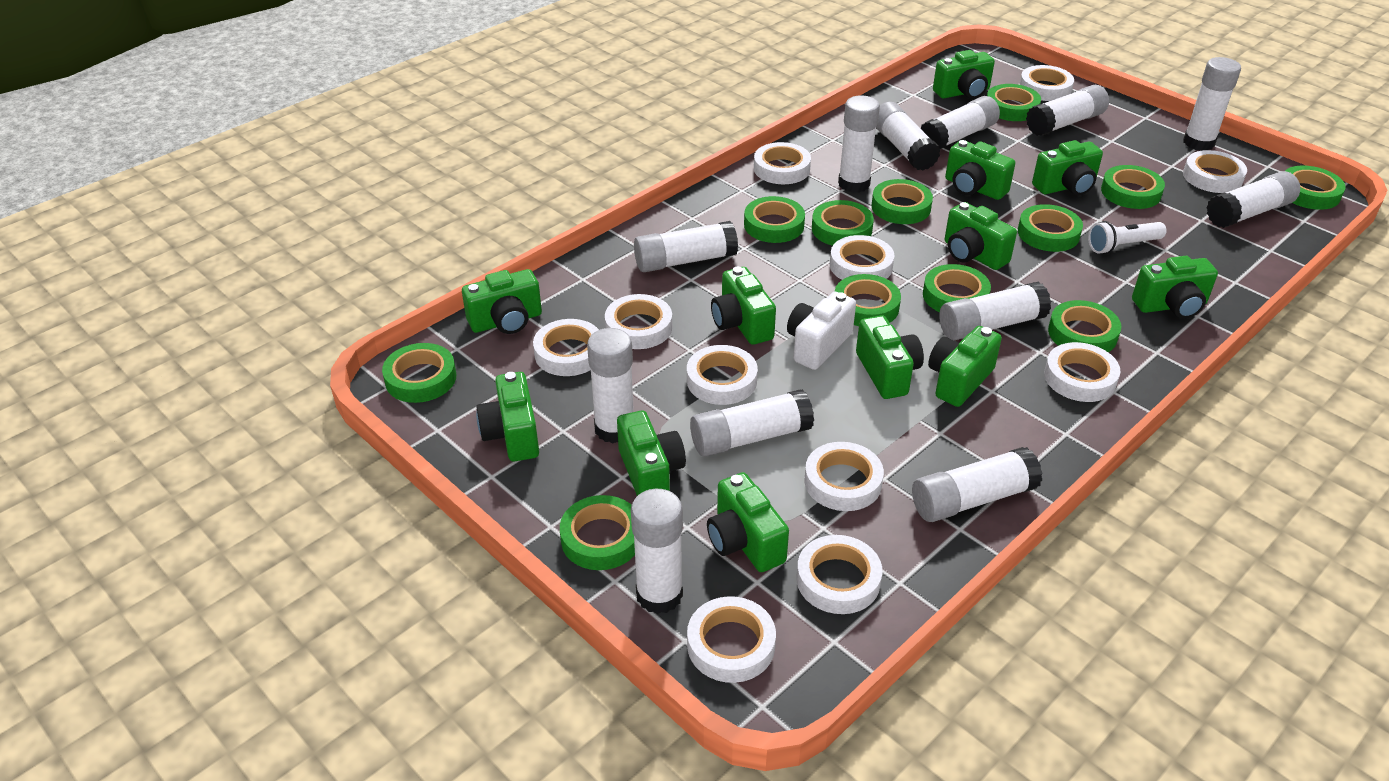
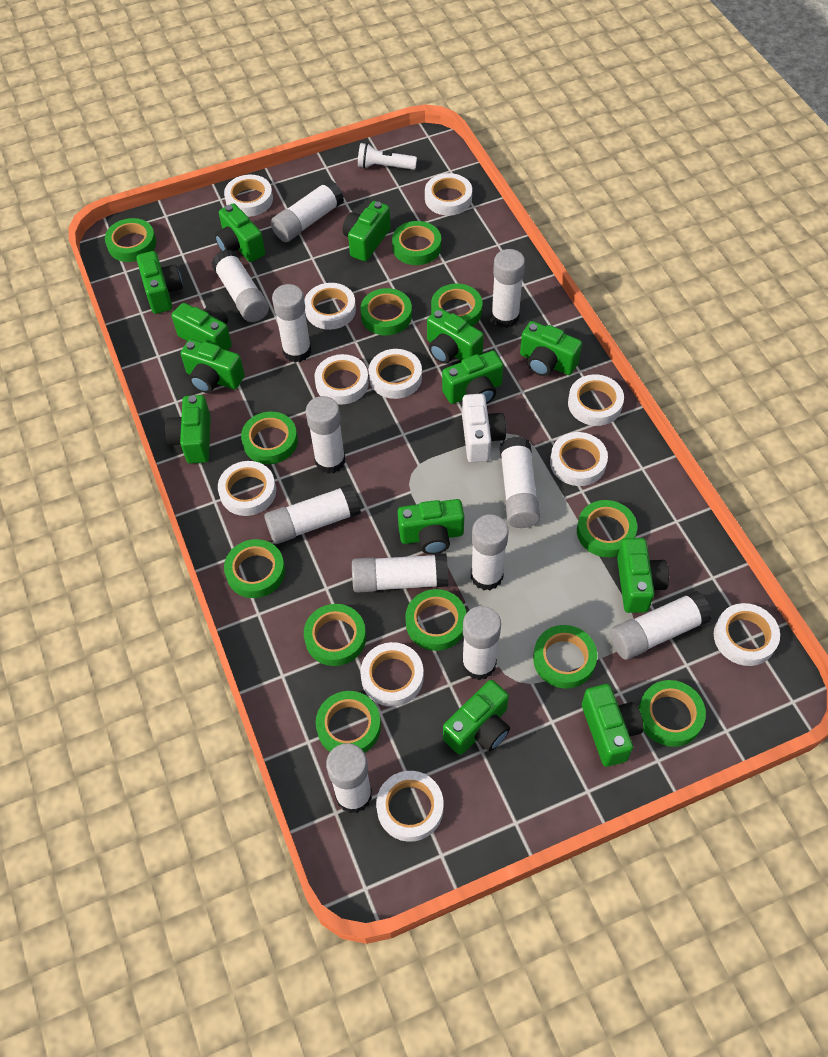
green camera: 12 -> 13

